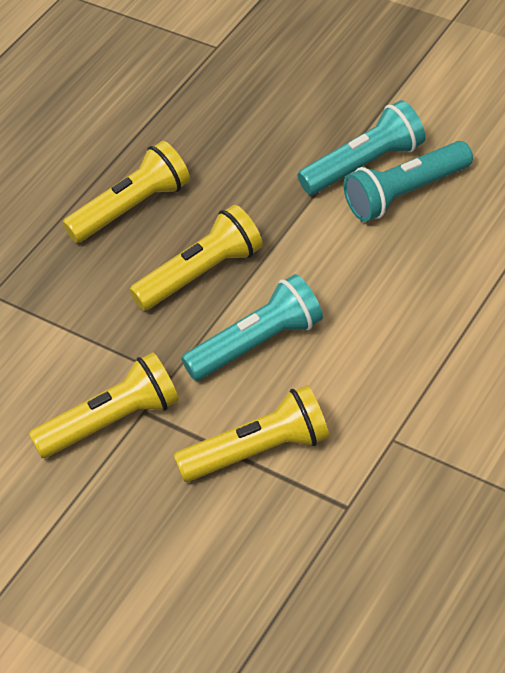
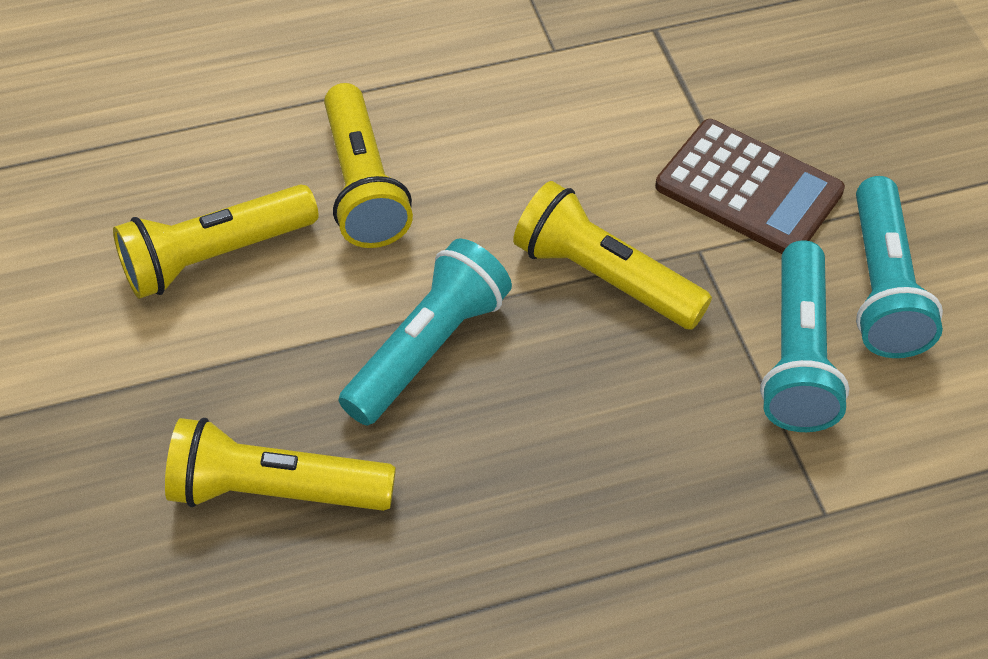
brown calculator: 0 -> 1

